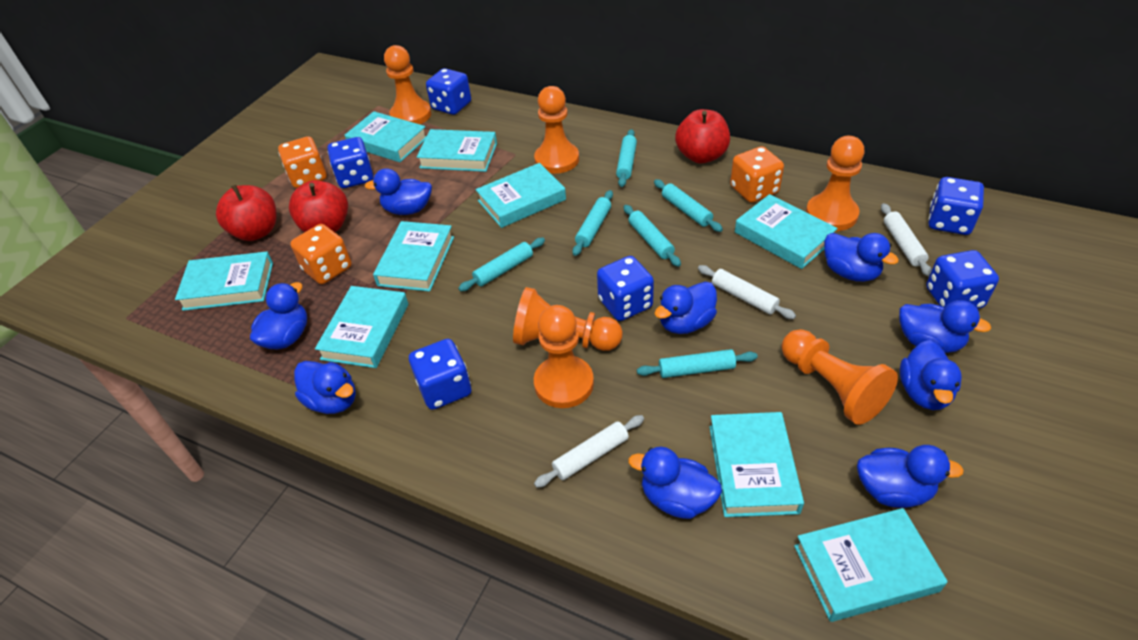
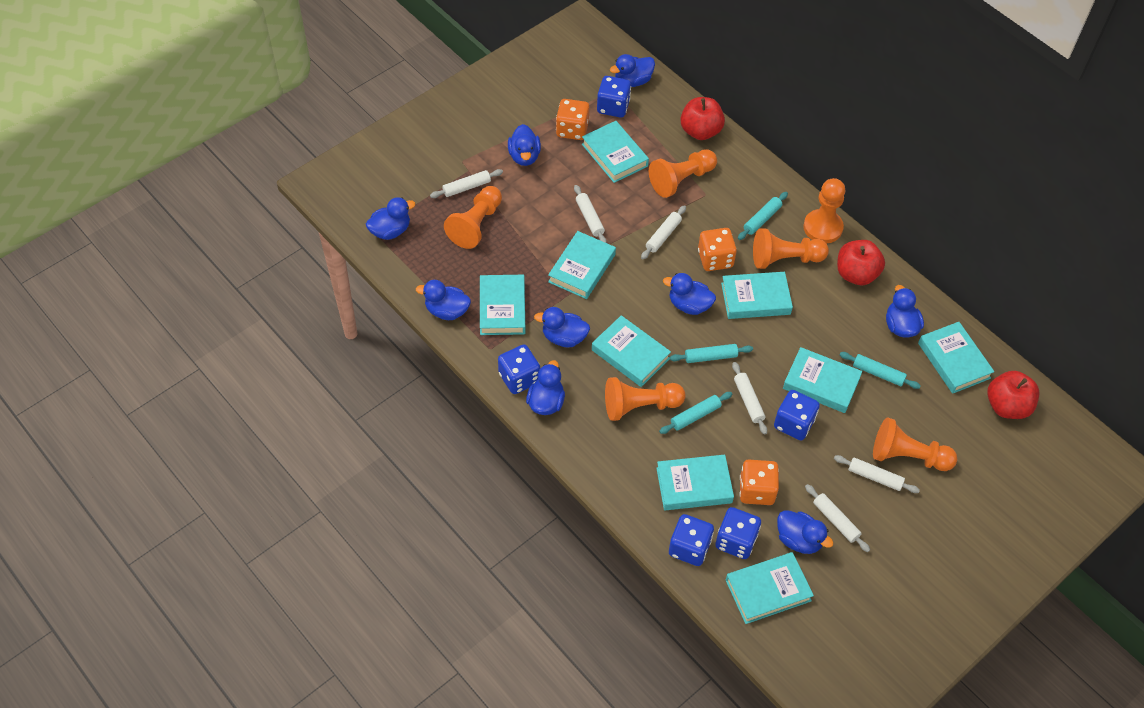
blue dice: 6 -> 5
turquoise rolling pin: 6 -> 4
white rolling pin: 3 -> 6

